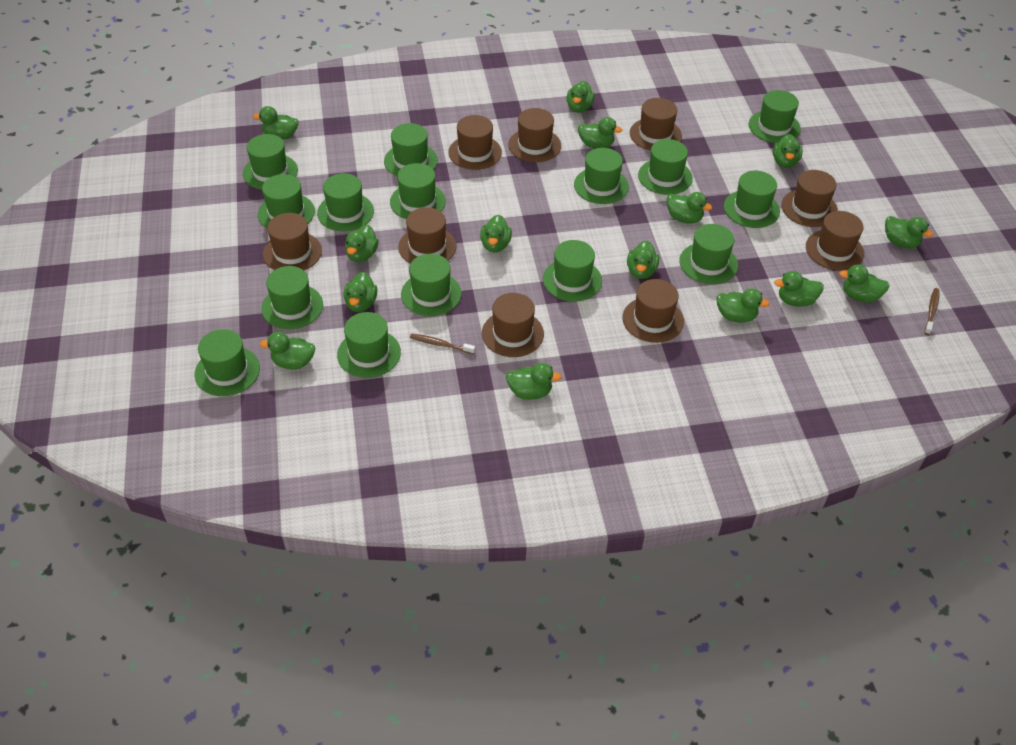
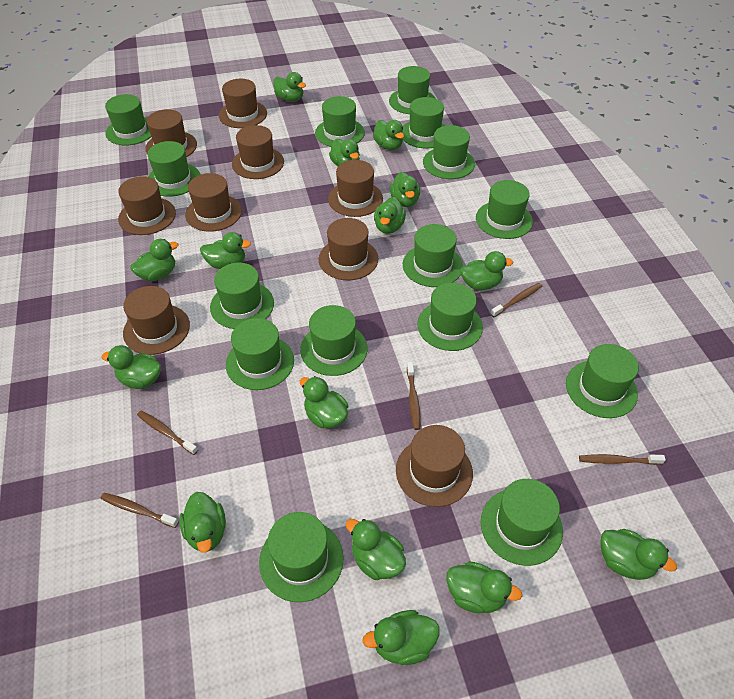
brown toothbrush: 2 -> 5

